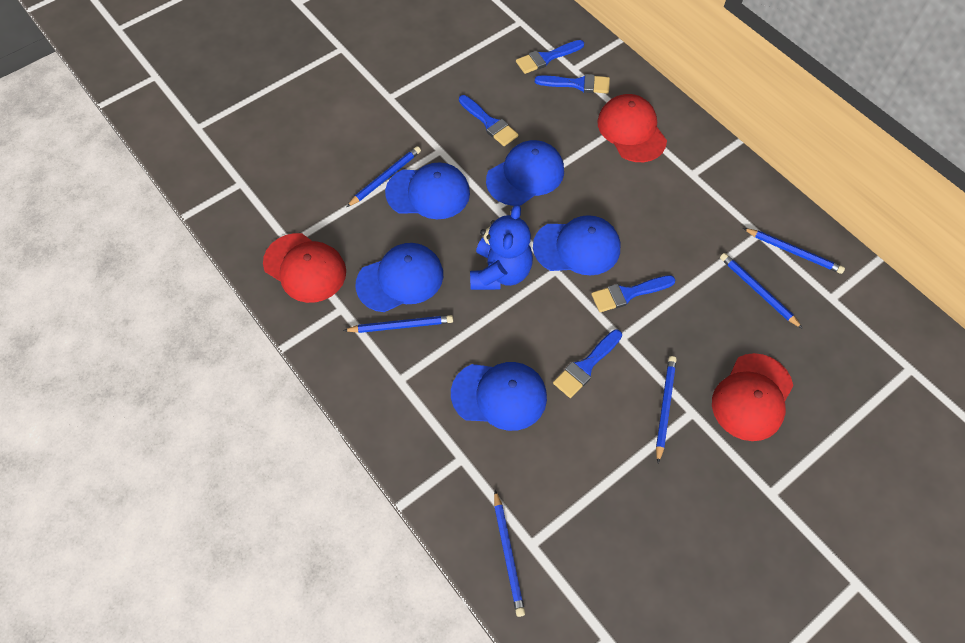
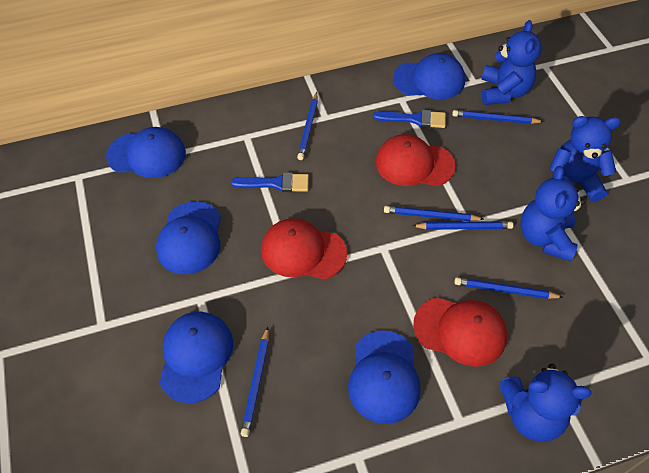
blue brush: 5 -> 2
blue teddy bear: 1 -> 4

